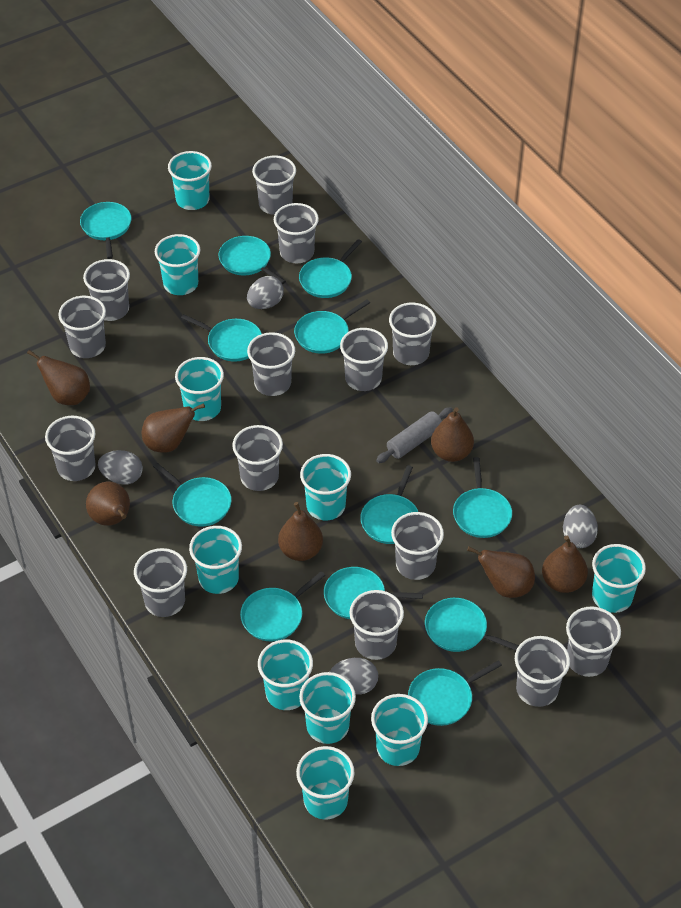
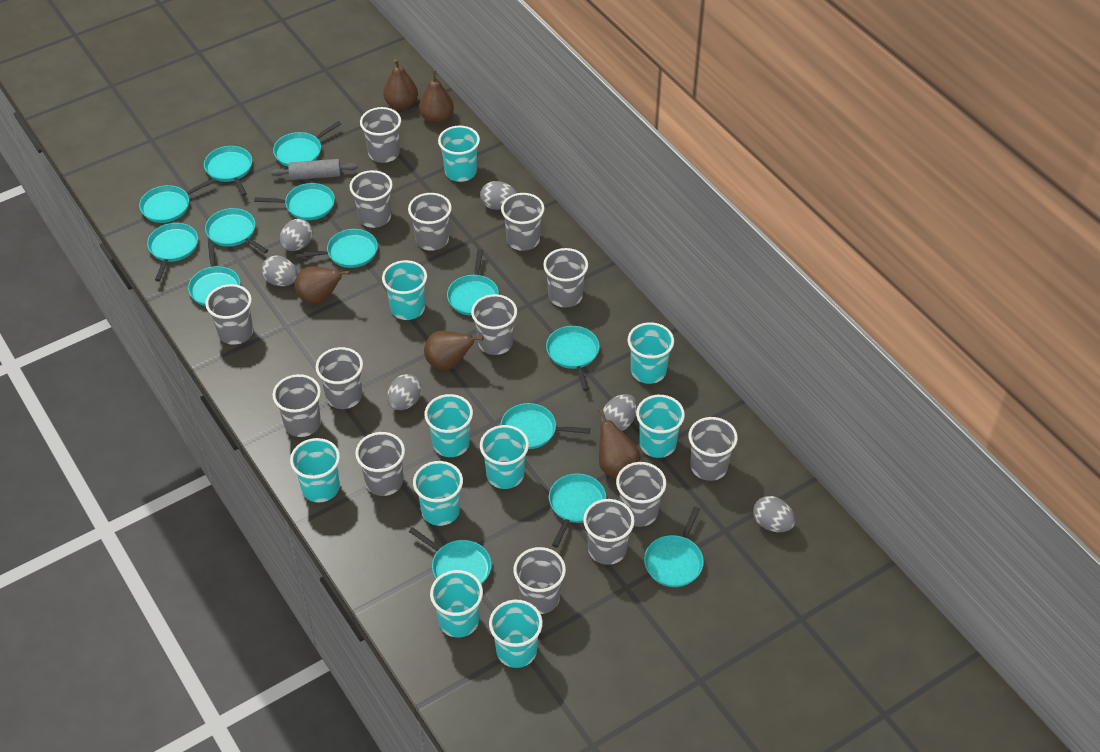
brown pear: 7 -> 5
grey egg: 4 -> 6
turquoise pan: 12 -> 14

